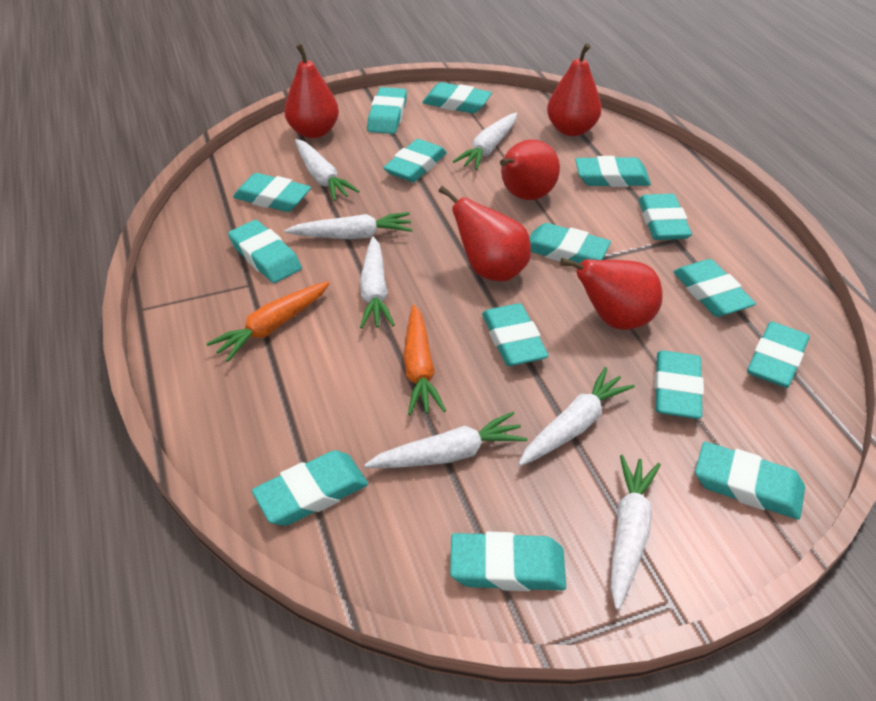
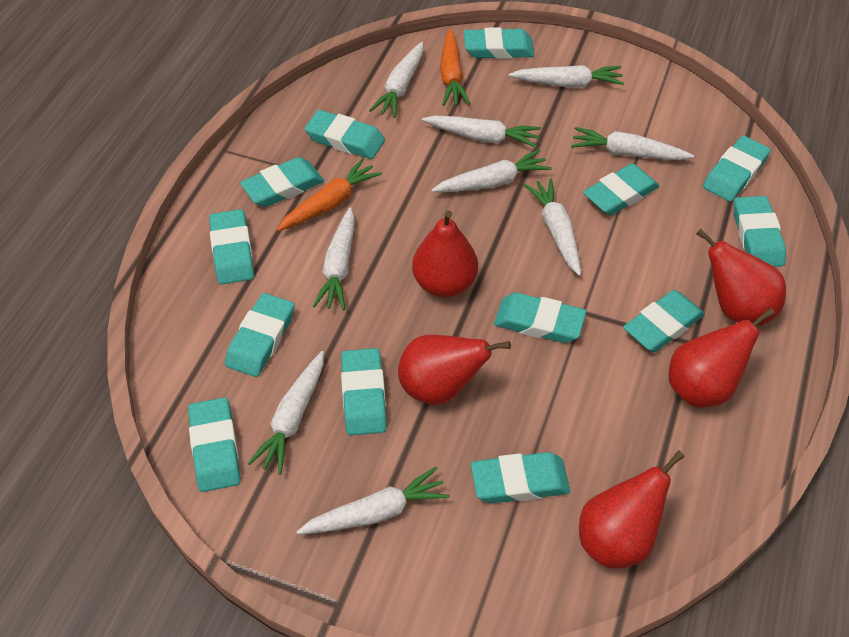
turquoise eraser: 15 -> 13
white carrot: 7 -> 9

